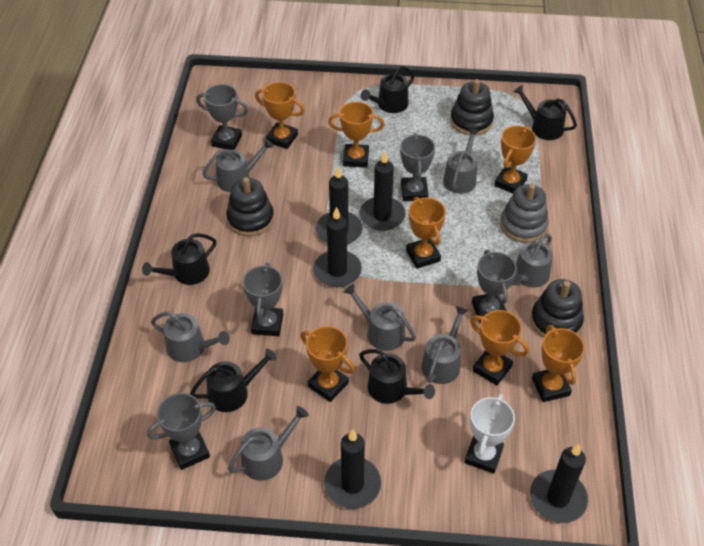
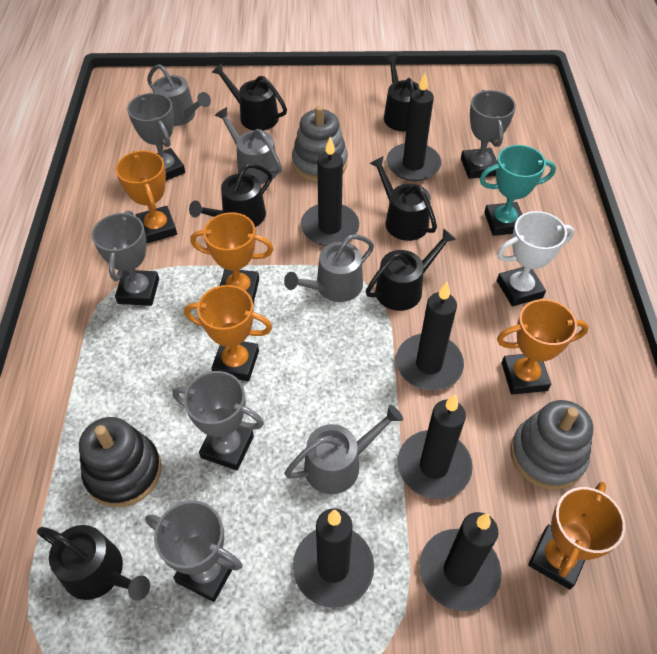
black candle: 5 -> 6
black stacking toy: 3 -> 1
black watering can: 5 -> 6
grey stacking toy: 1 -> 2
grey watering can: 7 -> 4
orange trophy: 7 -> 5
turquoise trophy: 0 -> 1

